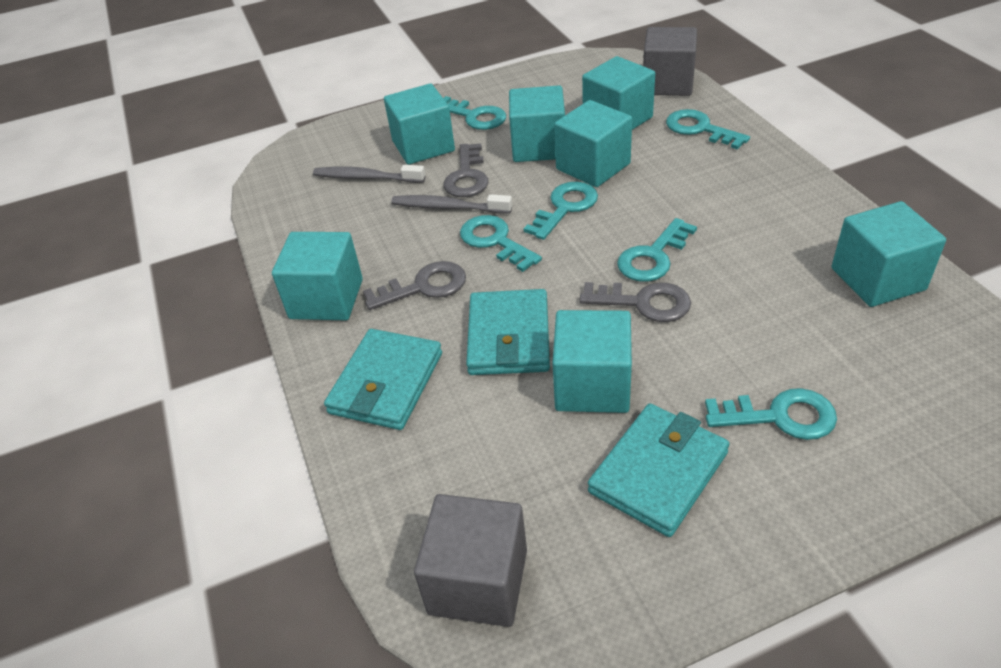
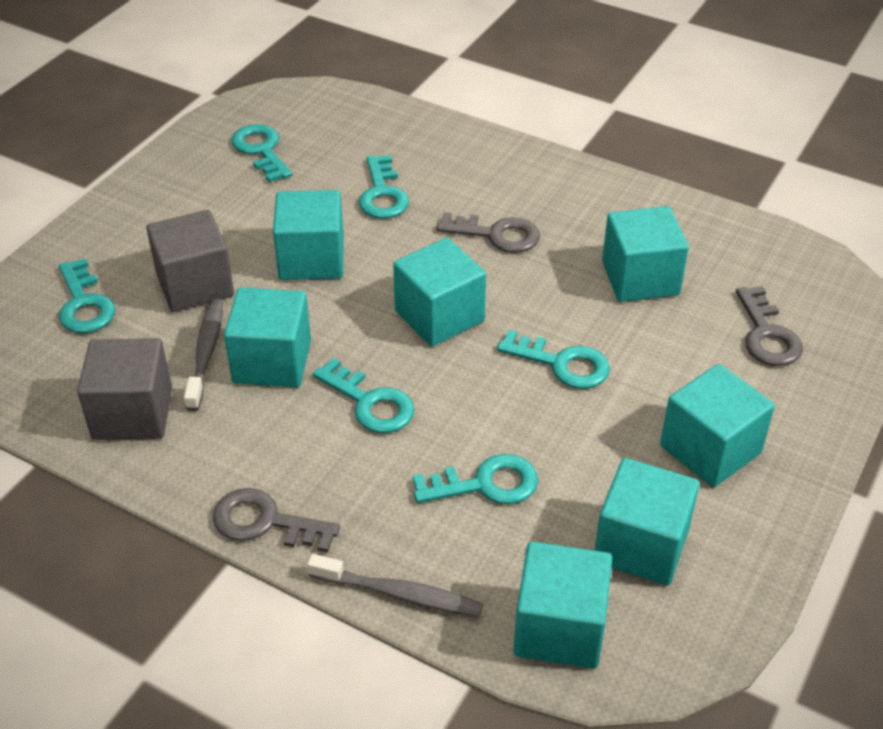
turquoise wallet: 3 -> 0

